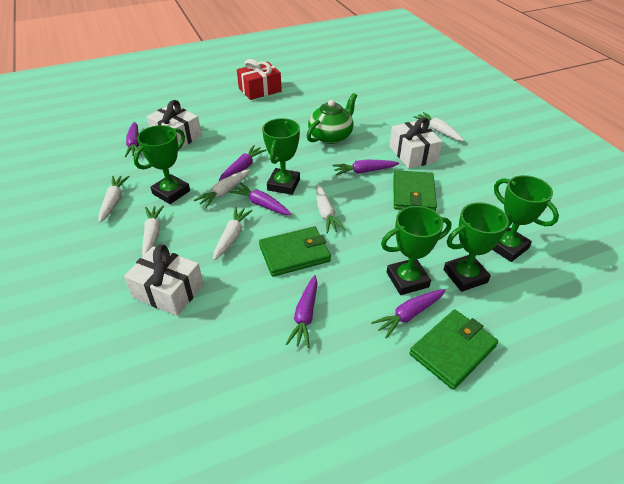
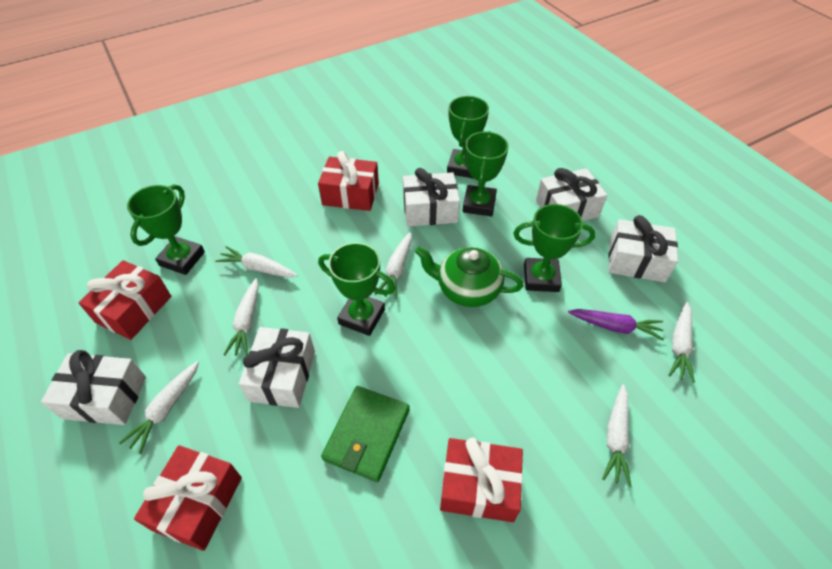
green wallet: 3 -> 1
purple carrot: 6 -> 1
red gift: 1 -> 4
white gift: 3 -> 5

